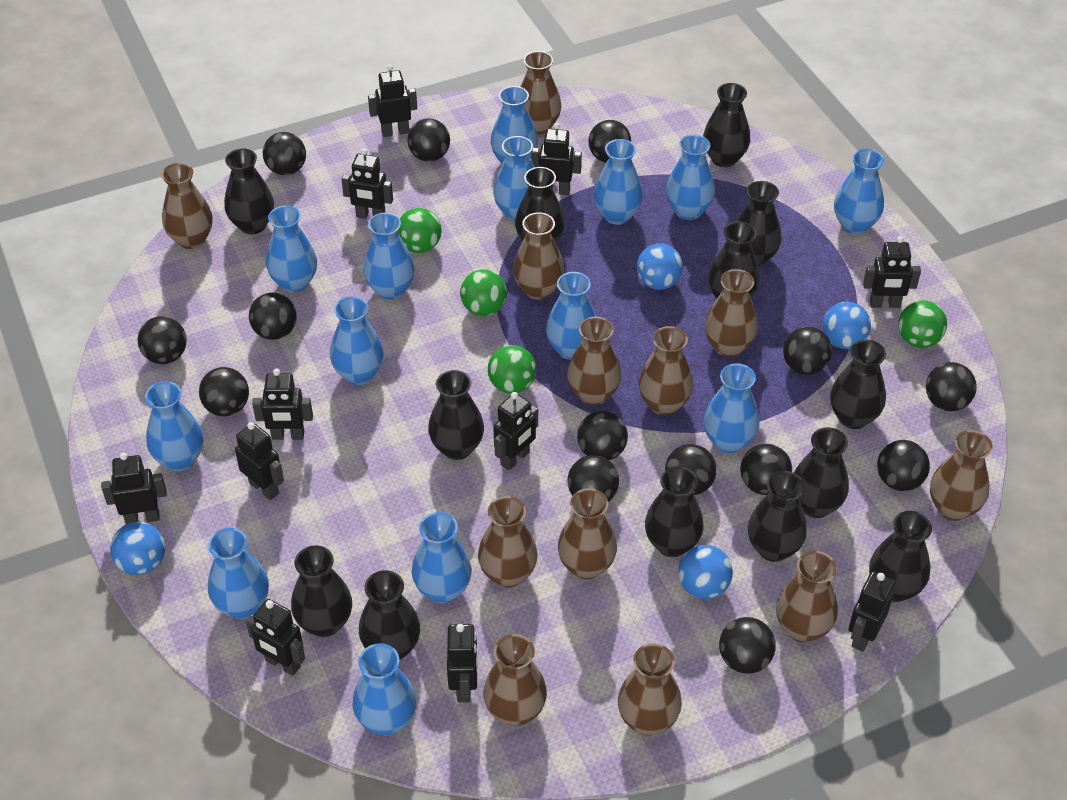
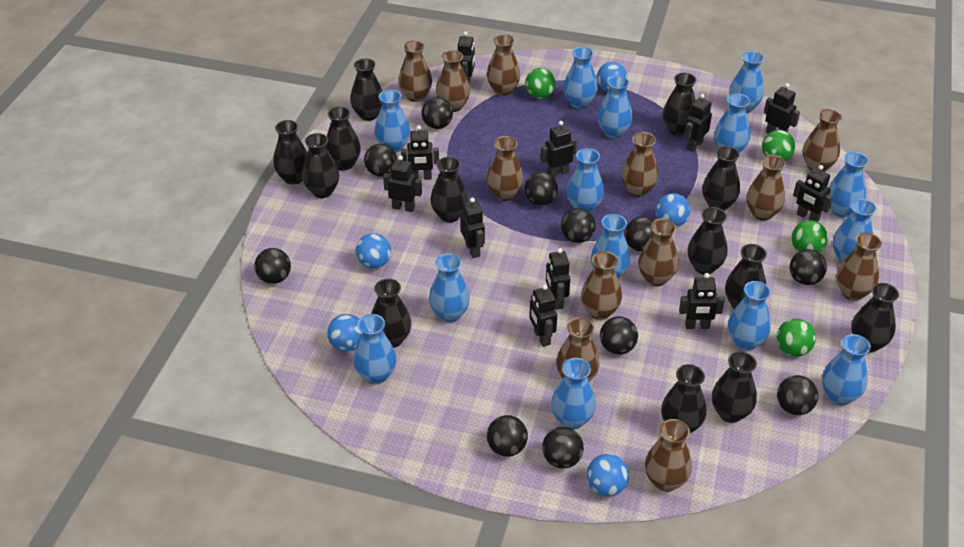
black ball: 14 -> 11
blue ball: 4 -> 5

